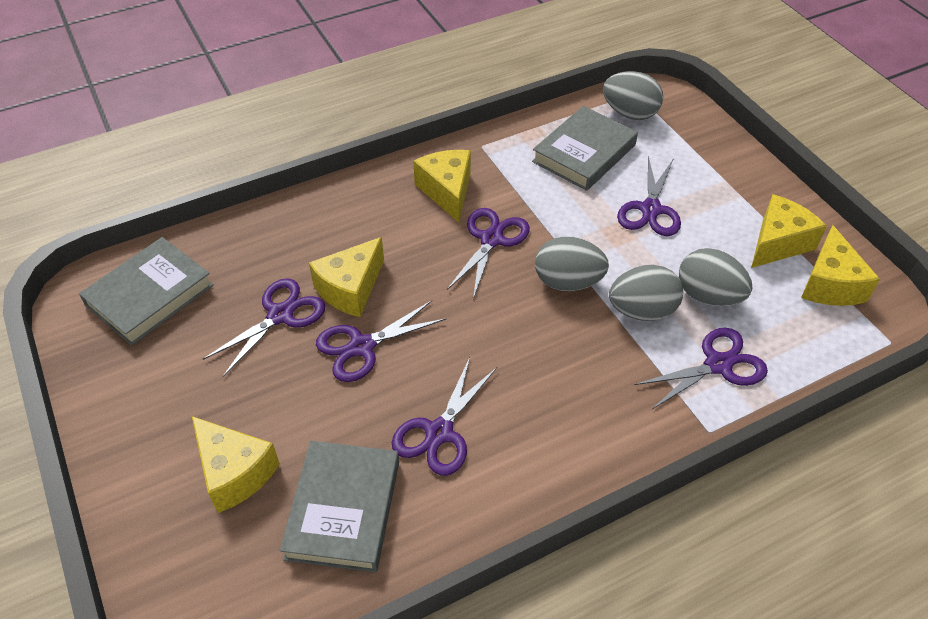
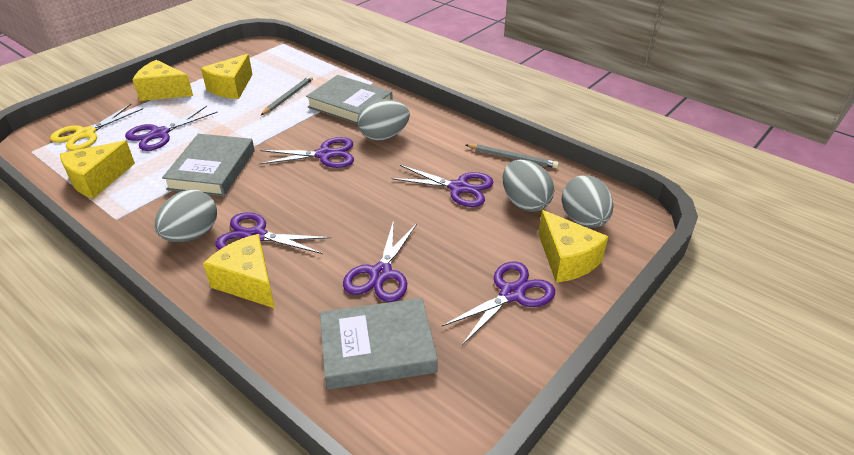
grey pencil: 0 -> 2
yellow scissors: 0 -> 1

